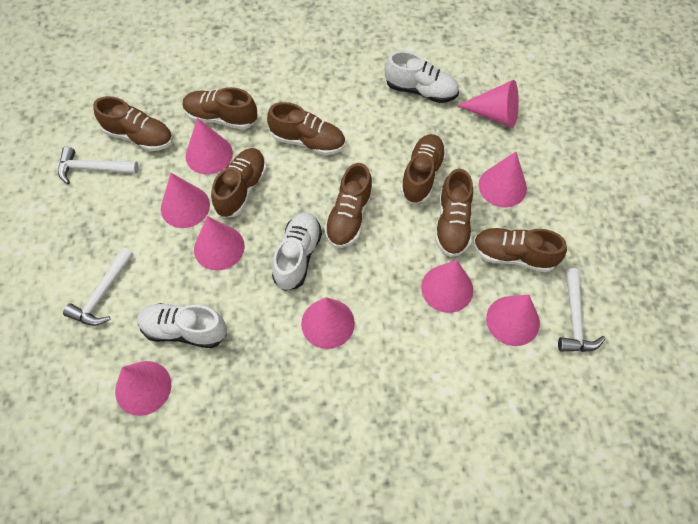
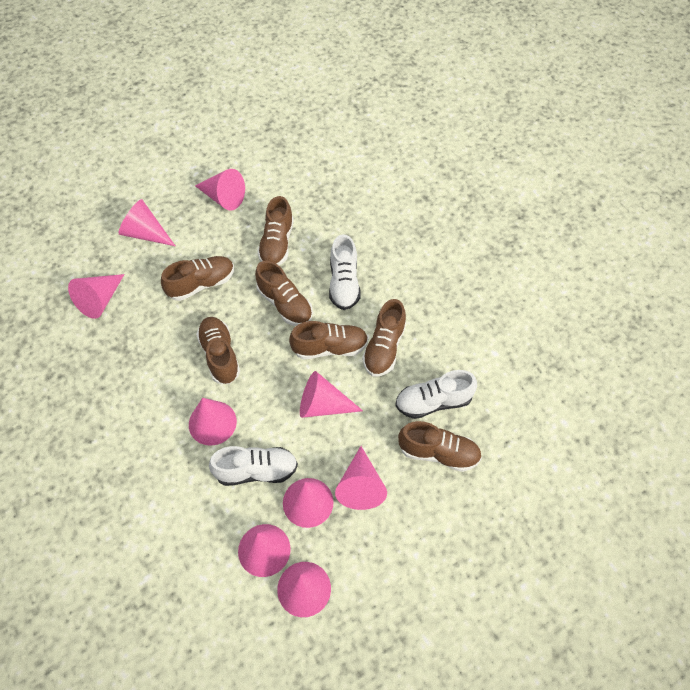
brown shoe: 8 -> 7
white hammer: 3 -> 0

